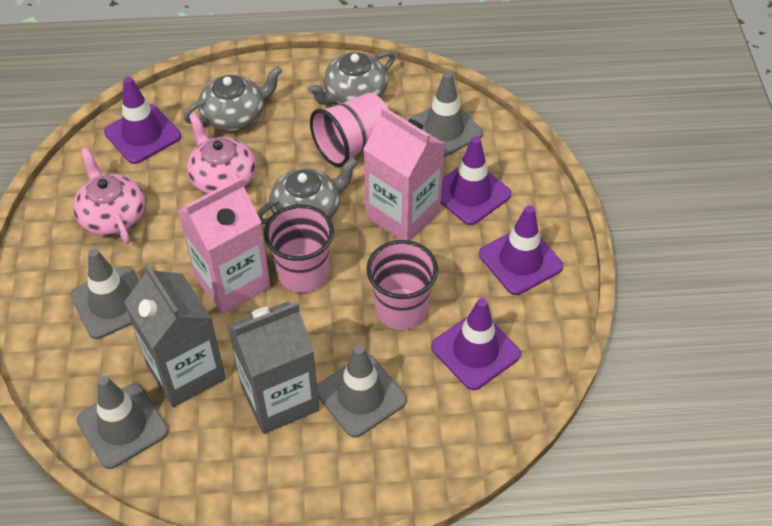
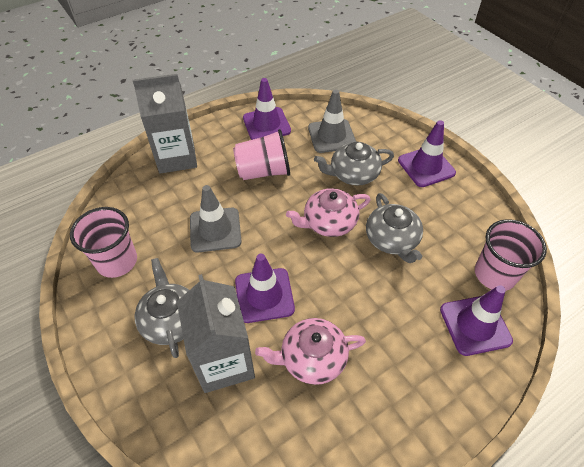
grey traffic cone: 4 -> 2
pink carton: 2 -> 0

